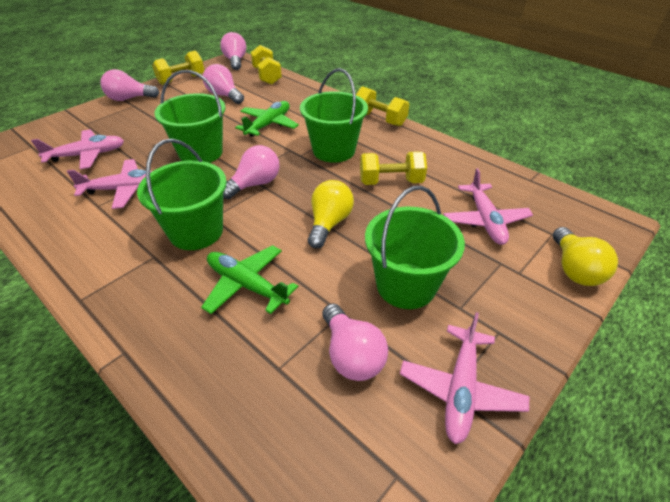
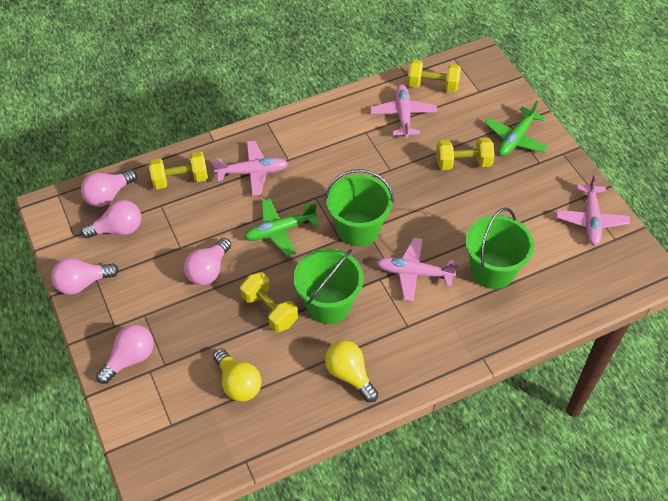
green bucket: 4 -> 3

